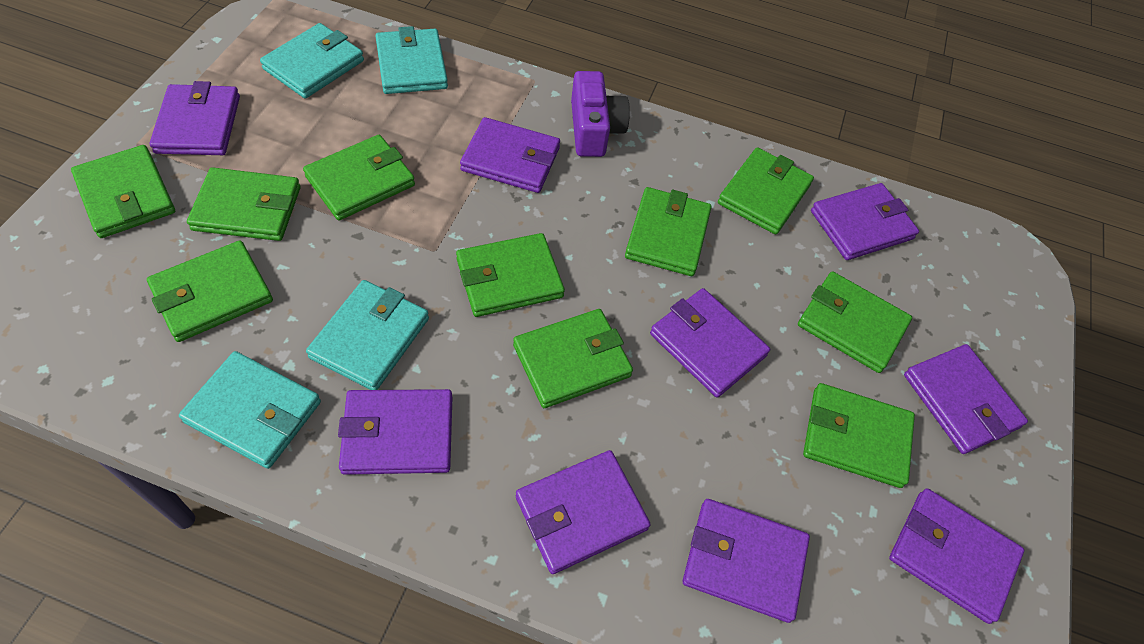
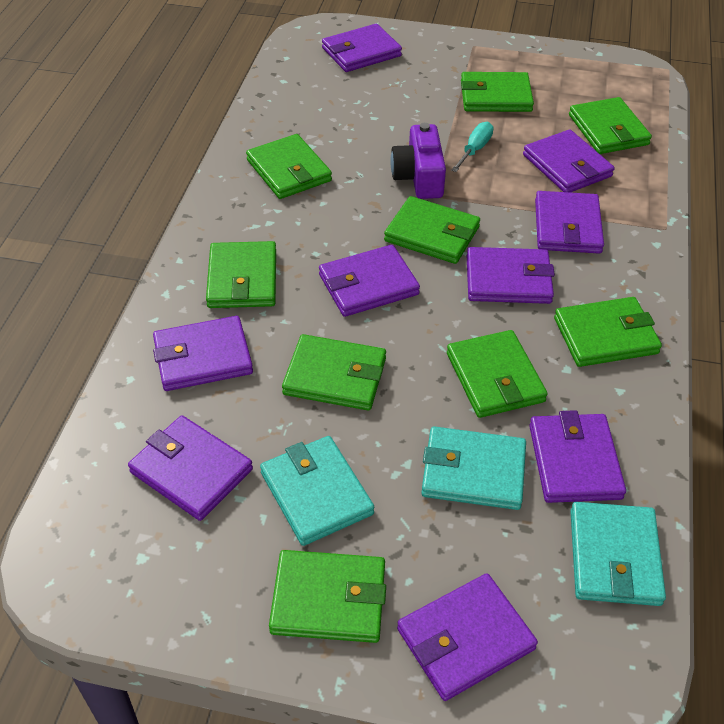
green wallet: 10 -> 9
turquoise screwdriver: 0 -> 1
turquoise wallet: 4 -> 3

